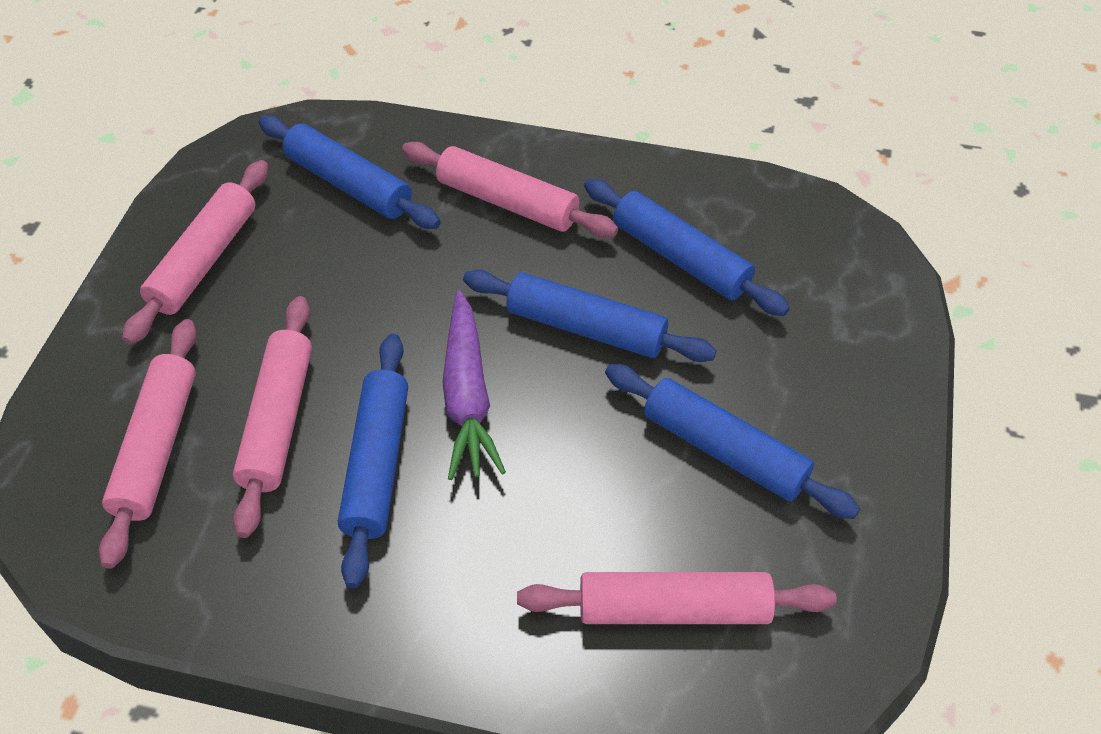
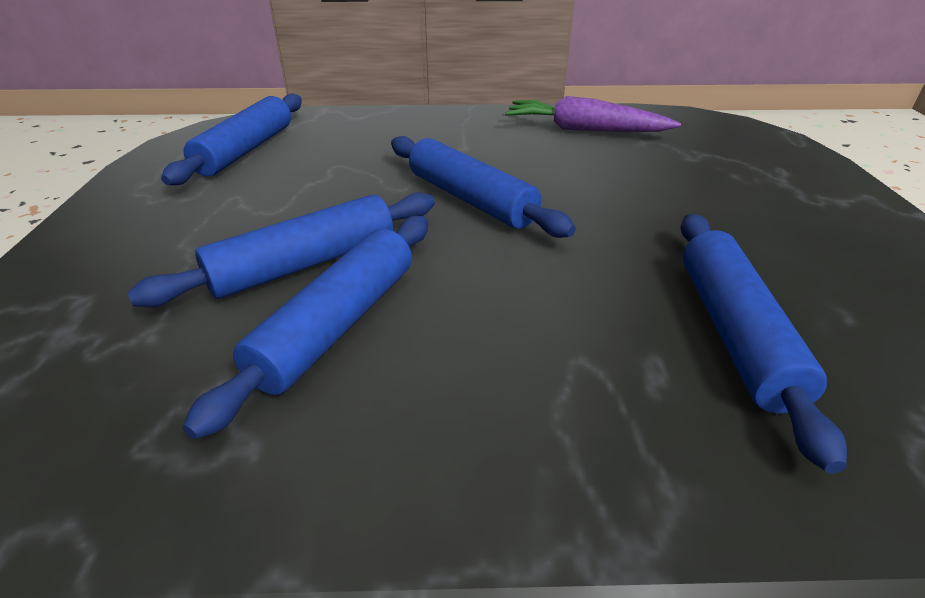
pink rolling pin: 5 -> 0

